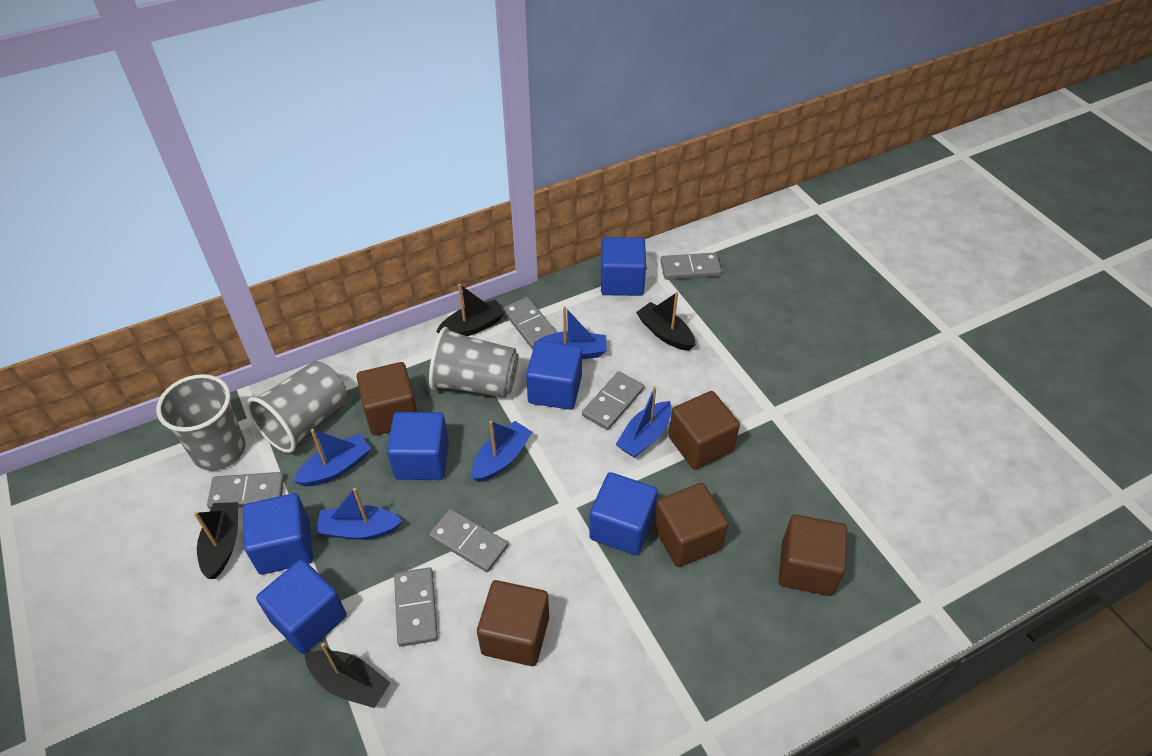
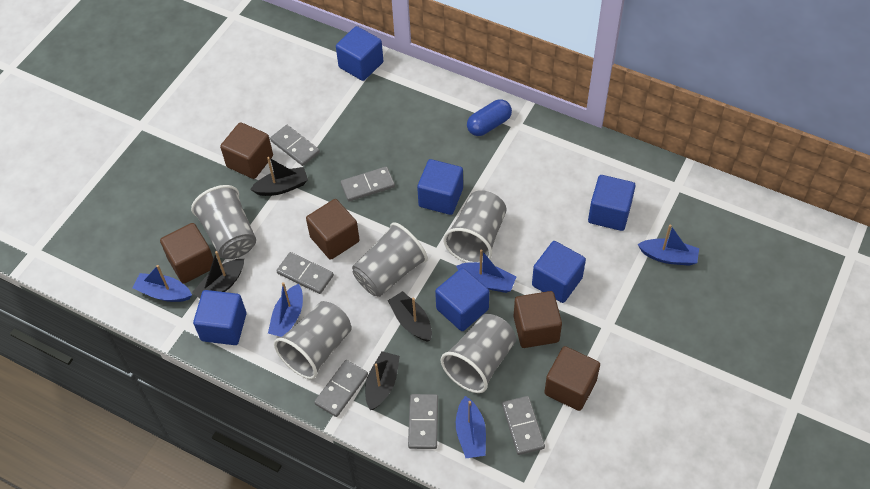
blue capsule: 0 -> 1
grey cup: 3 -> 5

